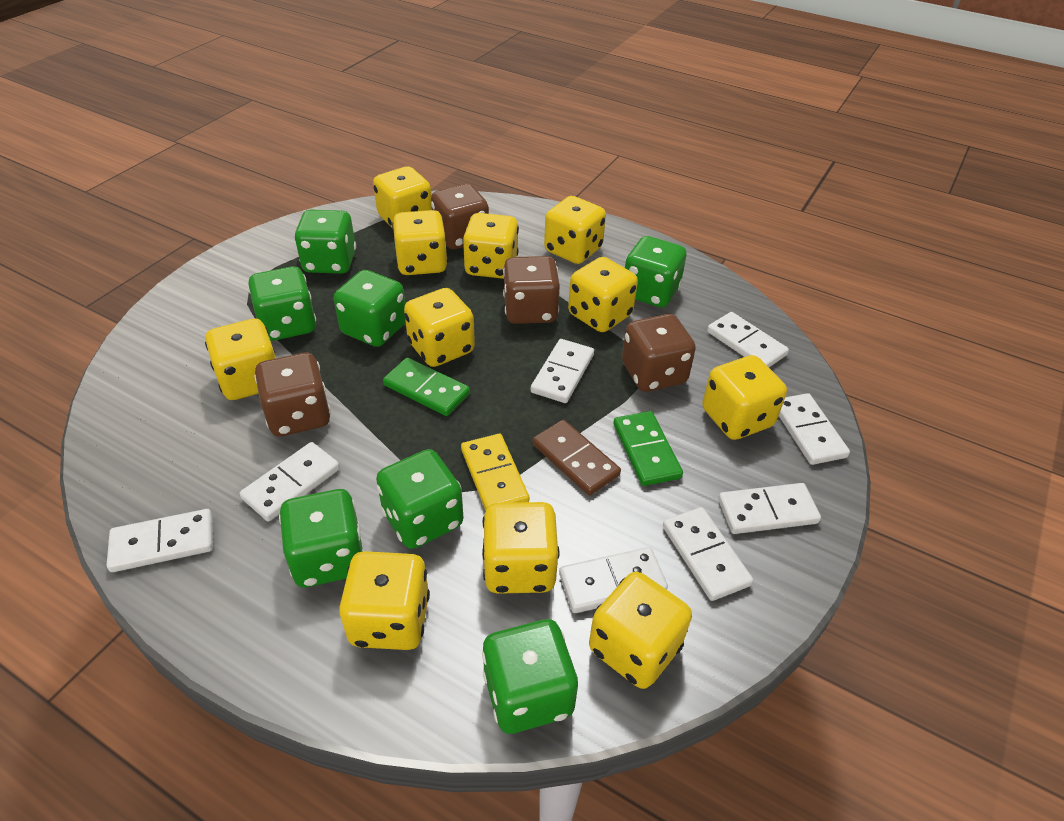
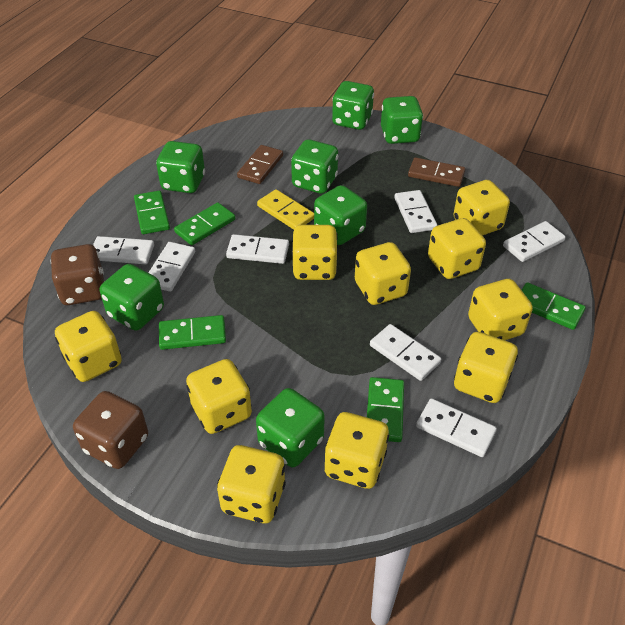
brown dice: 4 -> 2
brown domino: 1 -> 2
green domino: 2 -> 5
white domino: 8 -> 7
yellow dice: 11 -> 10

